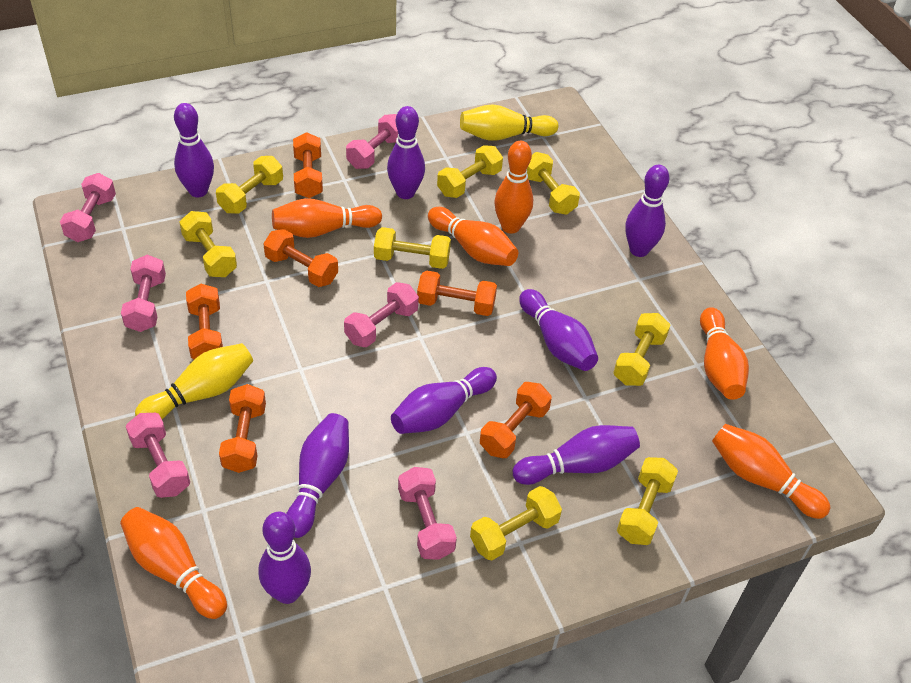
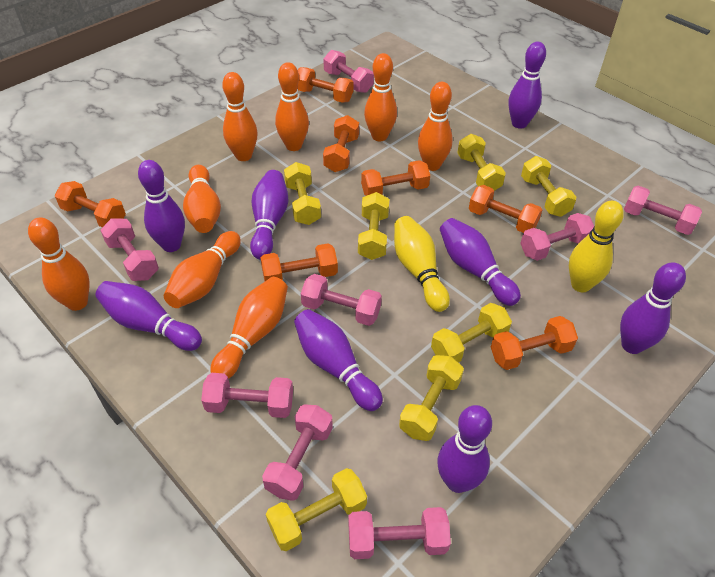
orange bowling pin: 6 -> 8
orange dumbbell: 6 -> 7
pink dumbbell: 6 -> 8
yellow dumbbell: 8 -> 7

